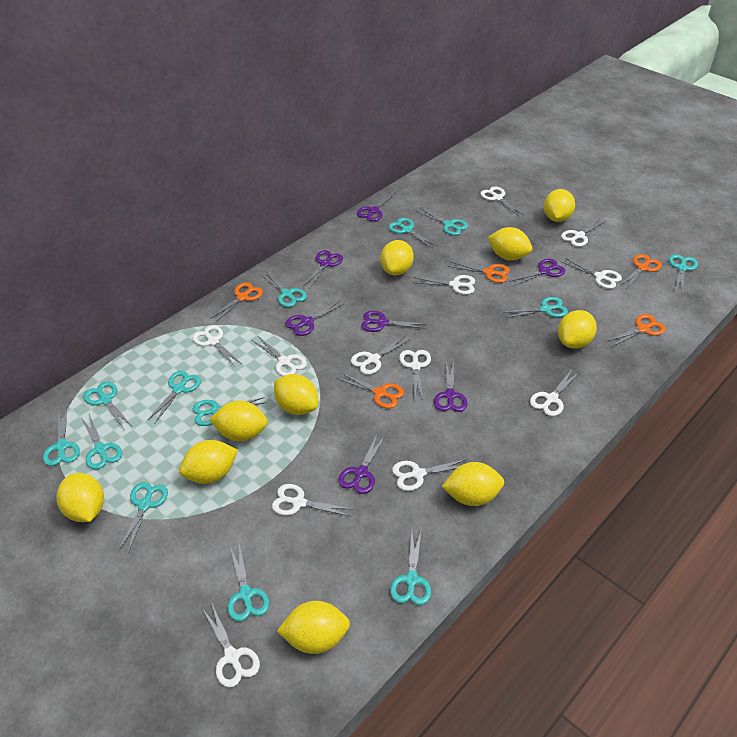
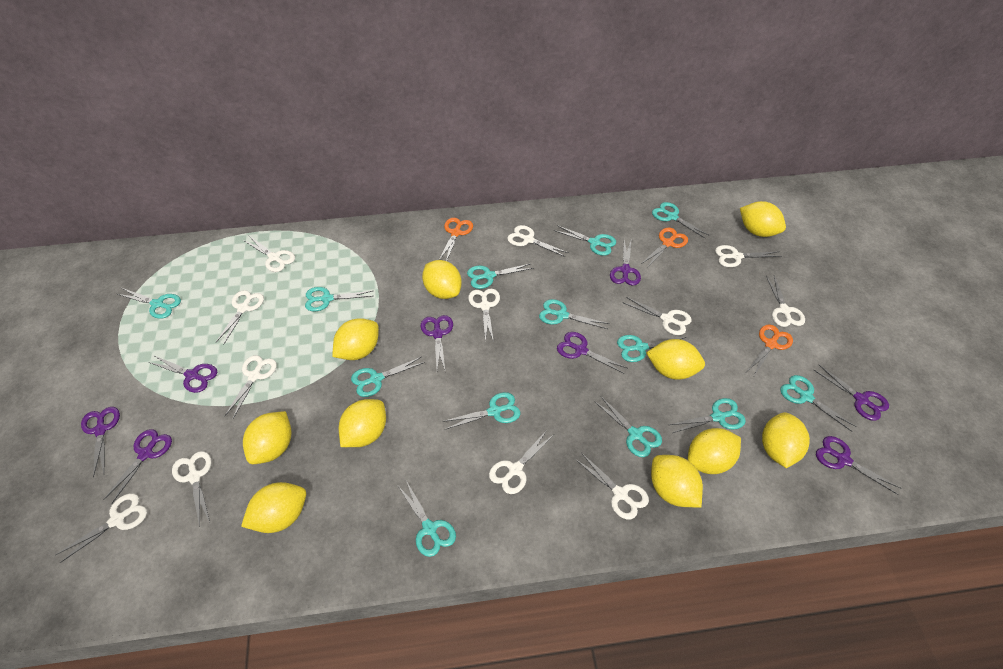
orange scissors: 5 -> 3
purple scissors: 7 -> 8

